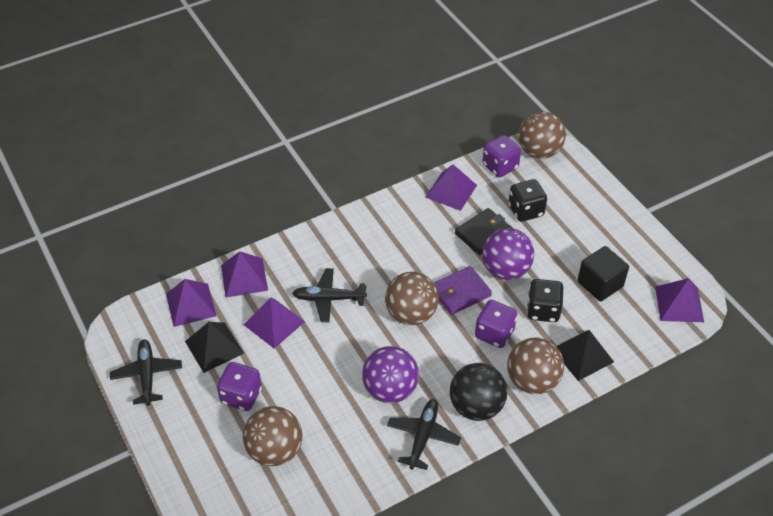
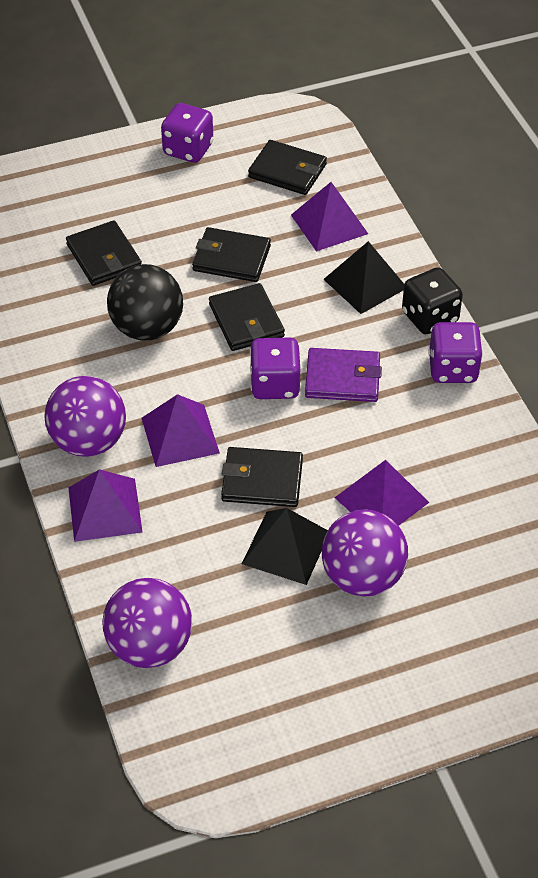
black cube: 1 -> 0
black dice: 2 -> 1
black plane: 3 -> 0
black wallet: 1 -> 5
brown ball: 4 -> 0
purple ball: 2 -> 3
purple pyramid: 5 -> 4

